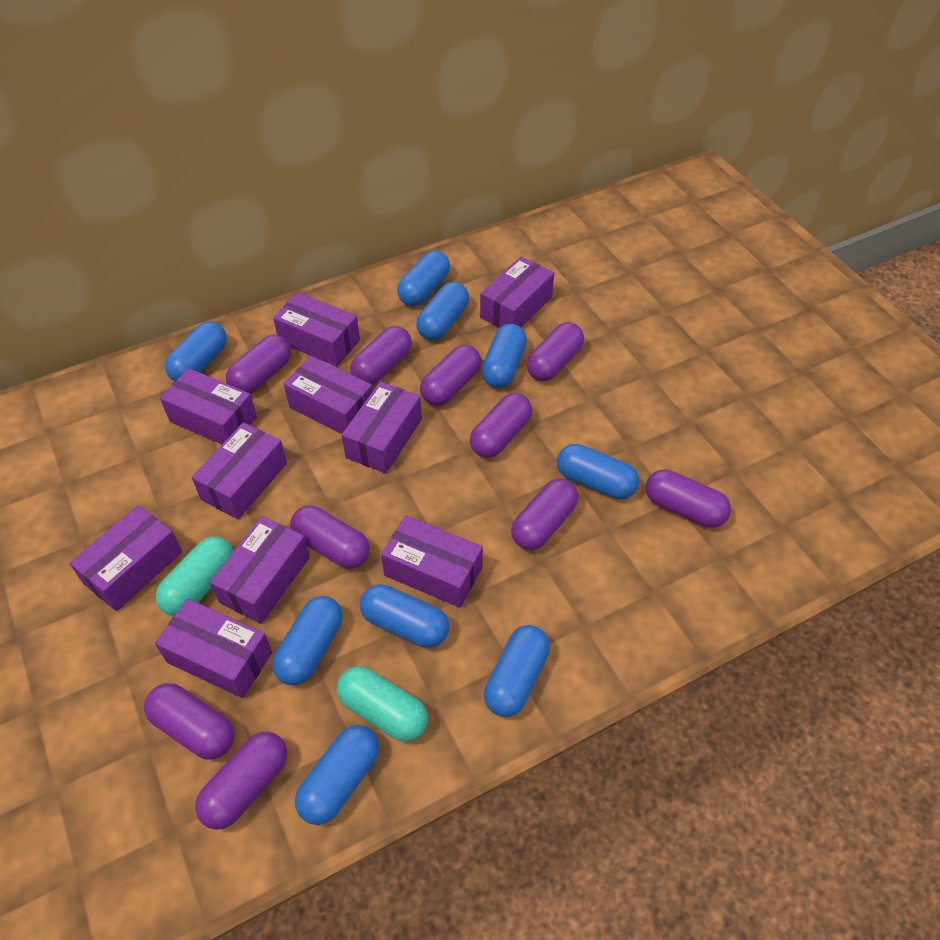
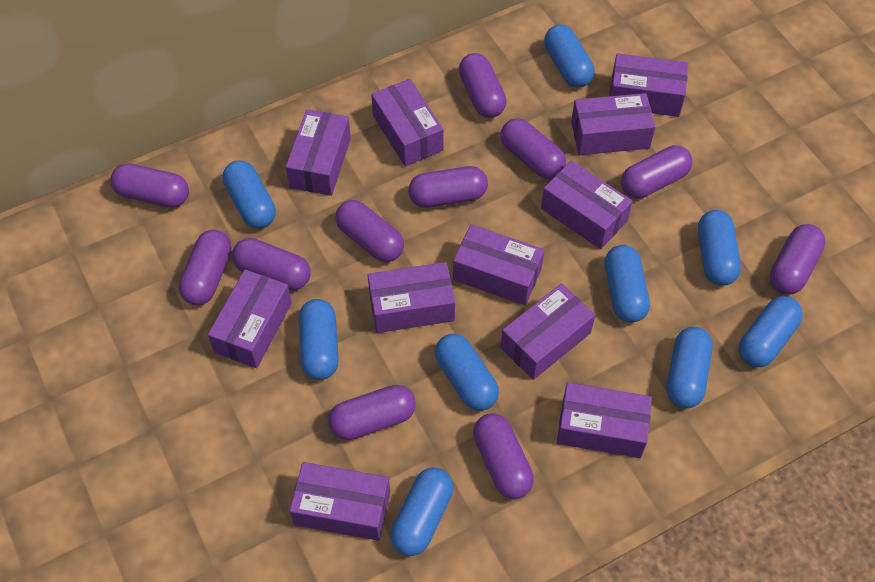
purple box: 10 -> 11
purple capsule: 10 -> 11
turquoise capsule: 2 -> 0

